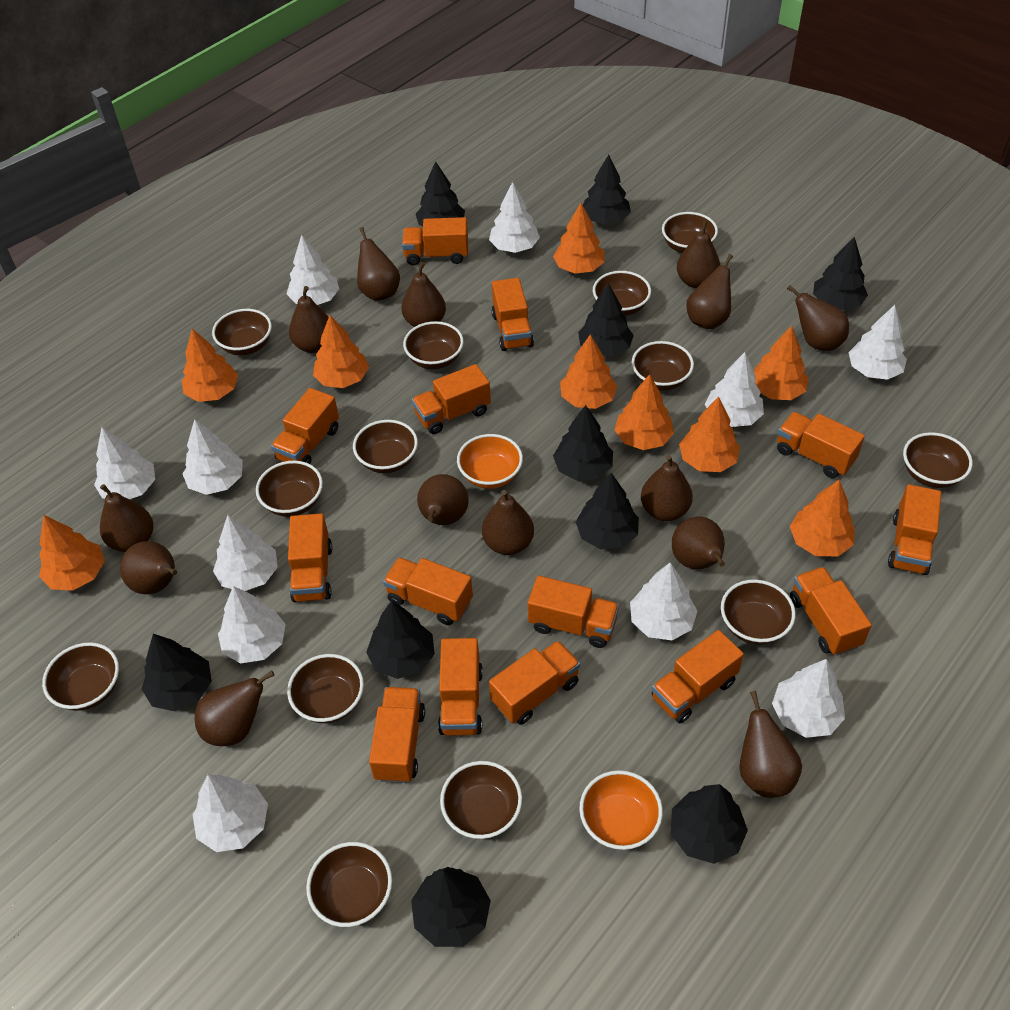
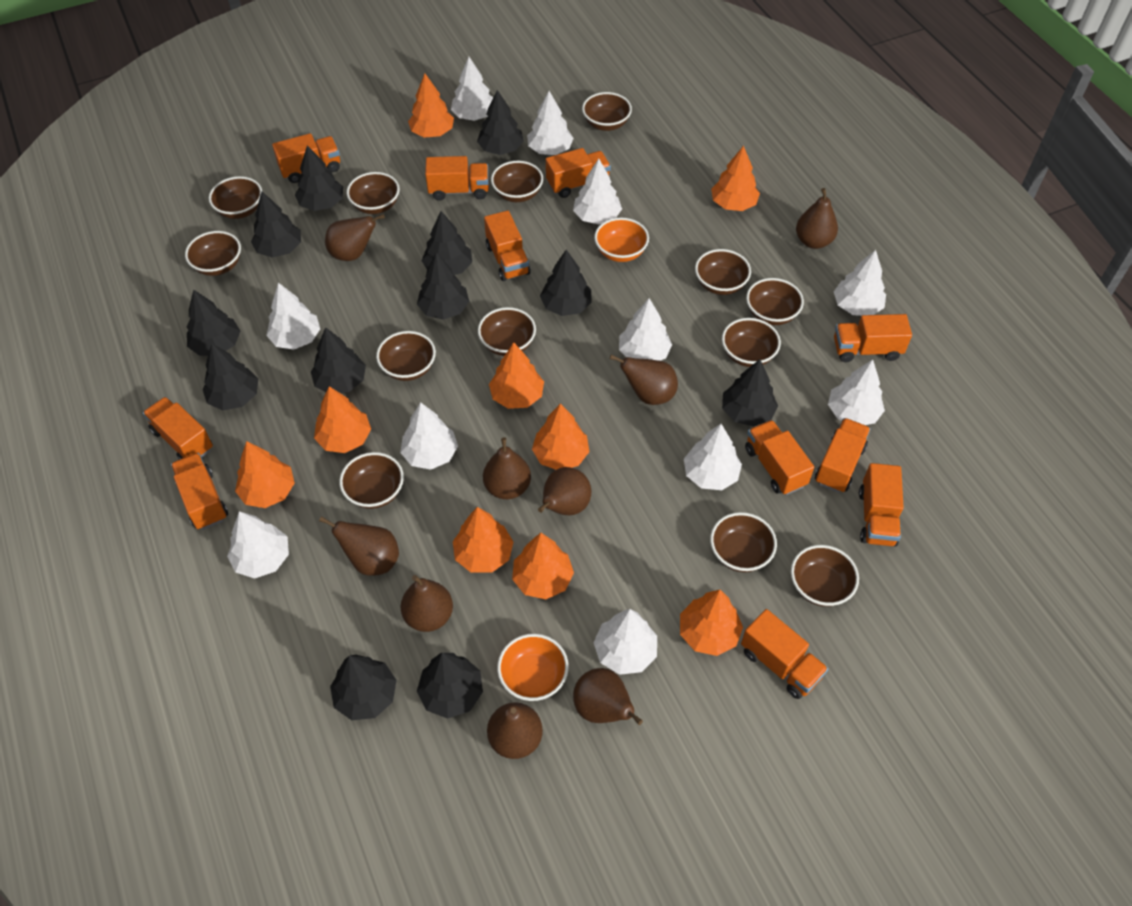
black tree: 10 -> 12
brown pear: 14 -> 9
orange truck: 14 -> 11

